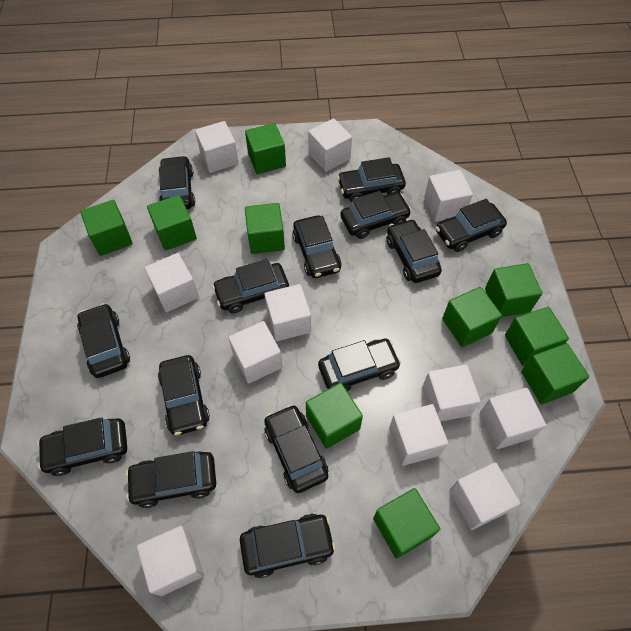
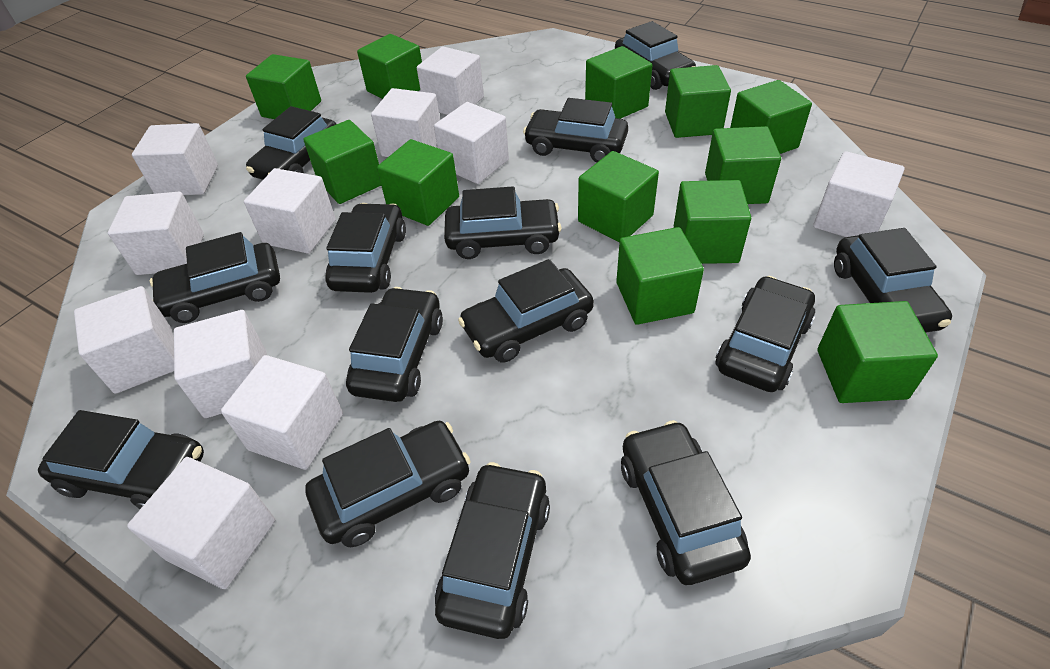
green cube: 10 -> 12

